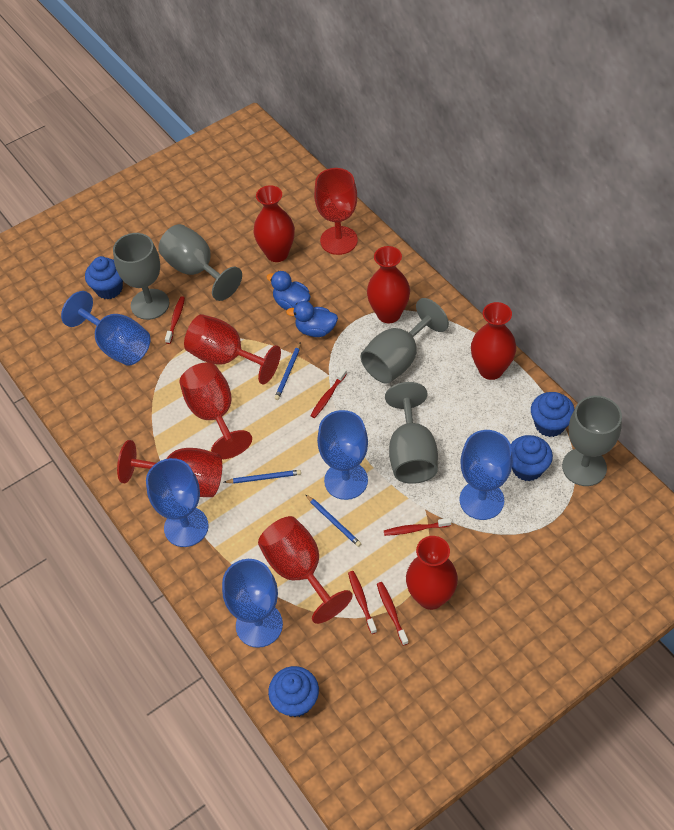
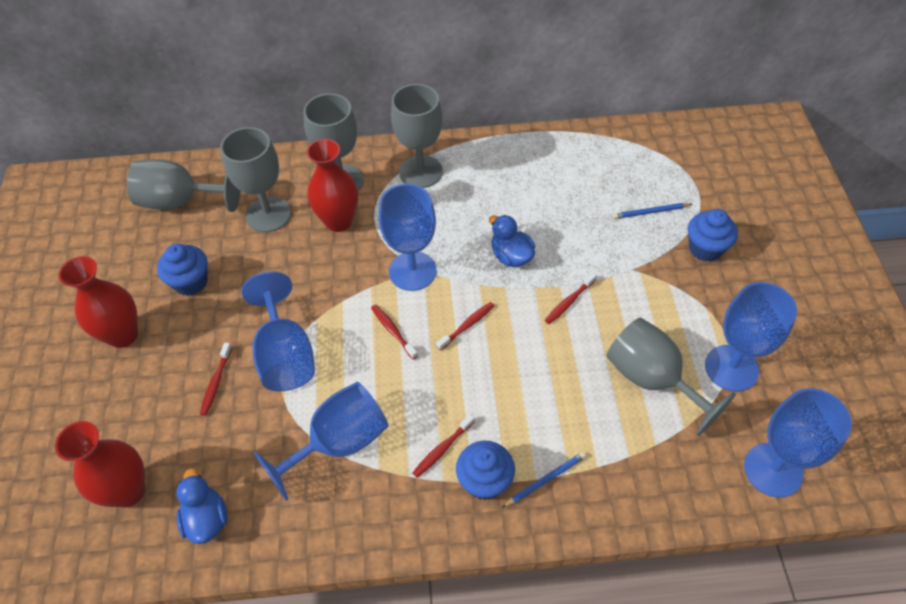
blue cupcake: 4 -> 3
blue pencil: 3 -> 2
red goblet: 5 -> 0
red vase: 4 -> 3

